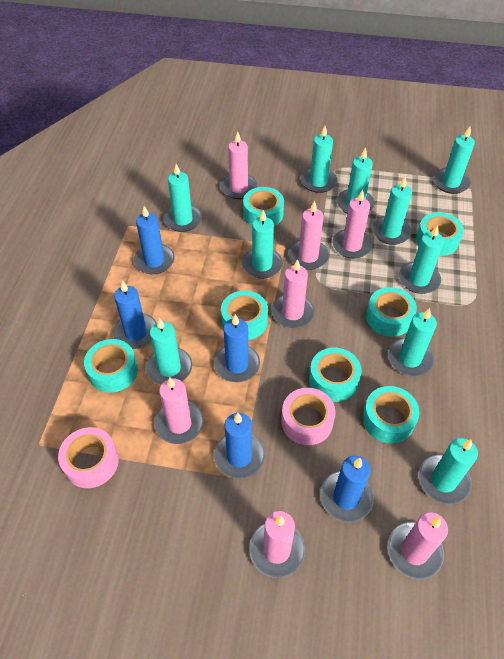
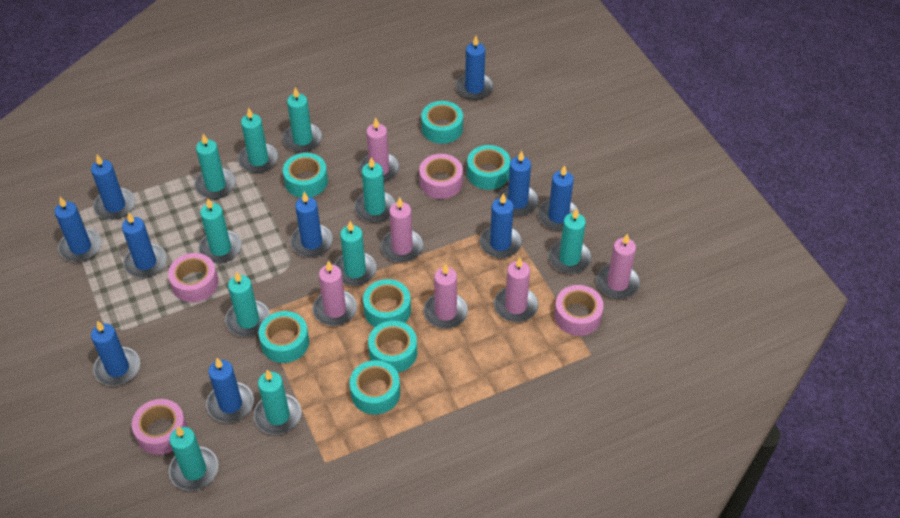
blue candle: 5 -> 10
pink candle: 7 -> 6
pink tape: 2 -> 4

